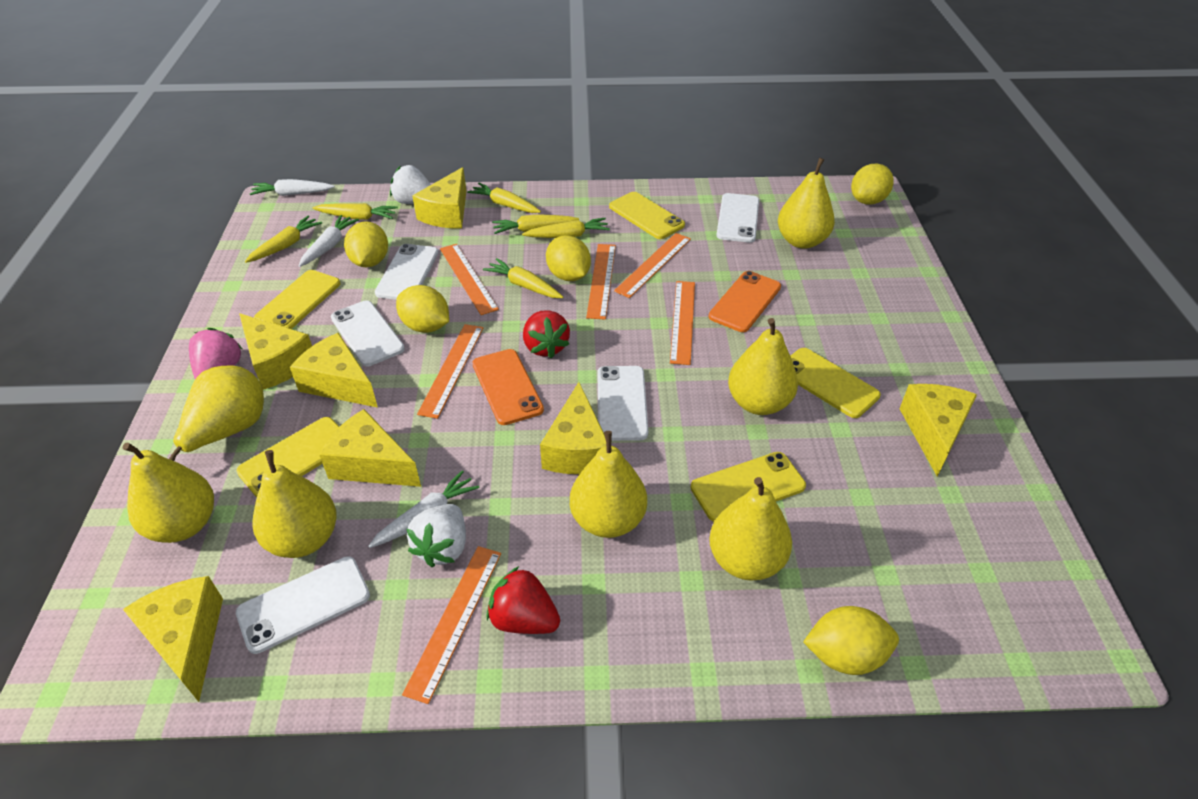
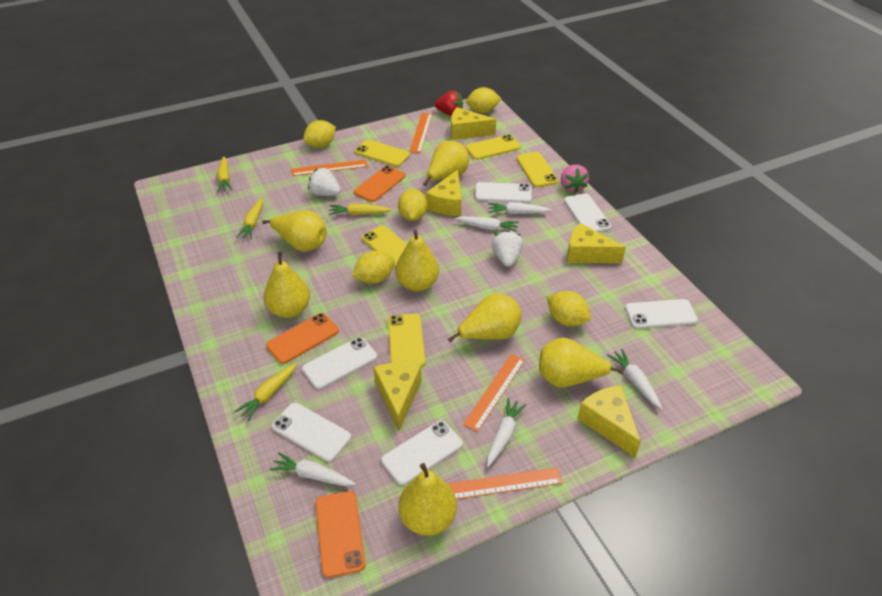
orange phone: 2 -> 3
orange ruler: 6 -> 4
red strawberry: 2 -> 1
white carrot: 3 -> 5
white phone: 5 -> 6
yellow carrot: 6 -> 4
yellow cheese: 7 -> 5

